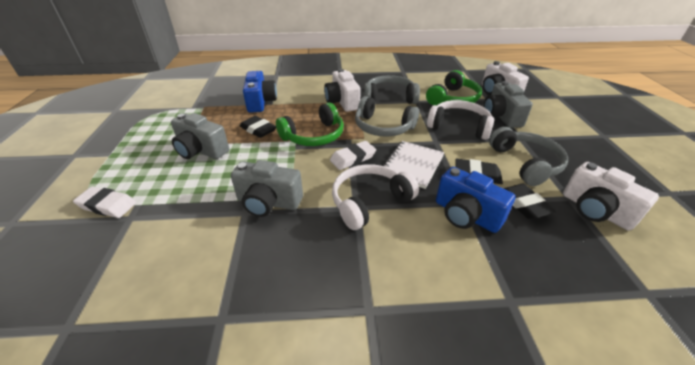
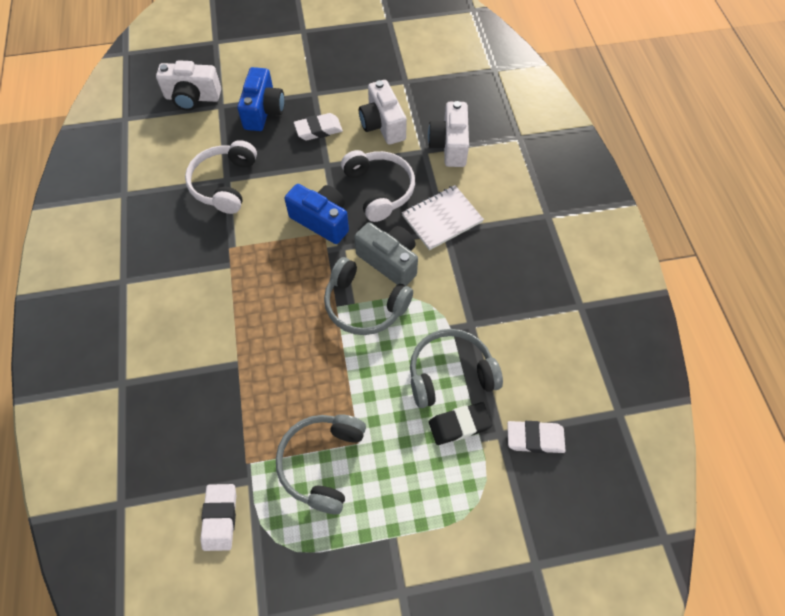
black eraser: 3 -> 1
green headphones: 2 -> 0
grey camera: 3 -> 1
white eraser: 2 -> 3

